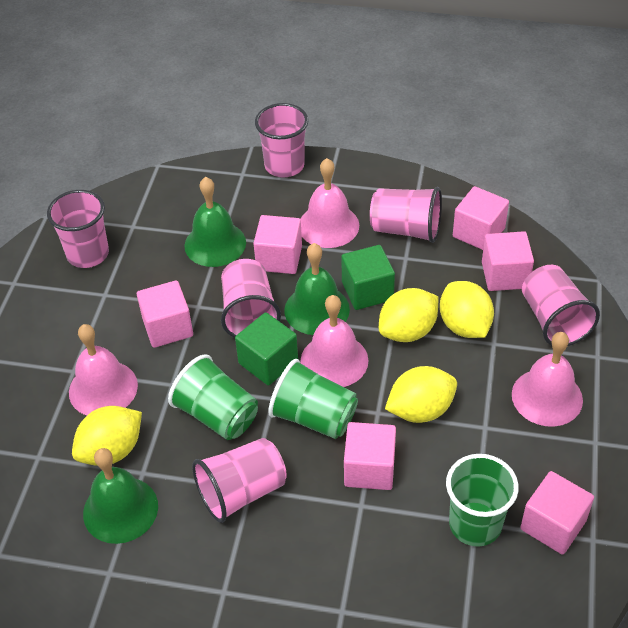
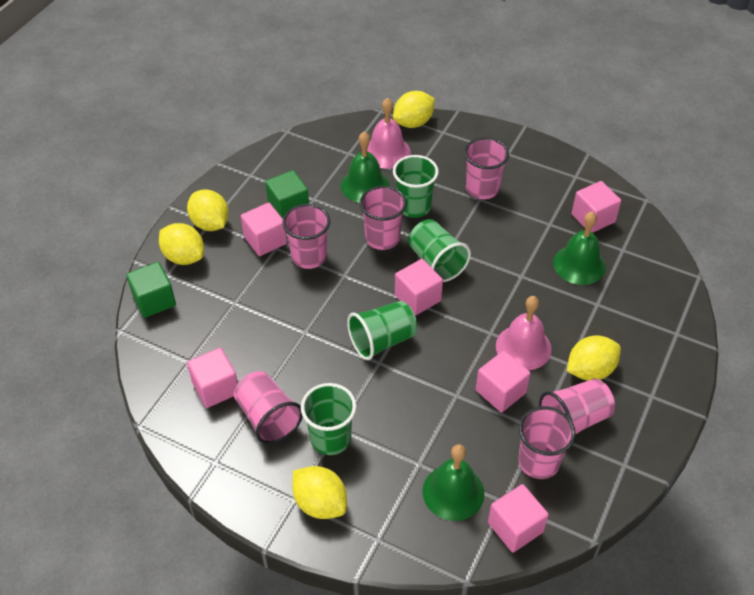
green cup: 3 -> 4
pink bell: 4 -> 2
yellow lemon: 4 -> 5

